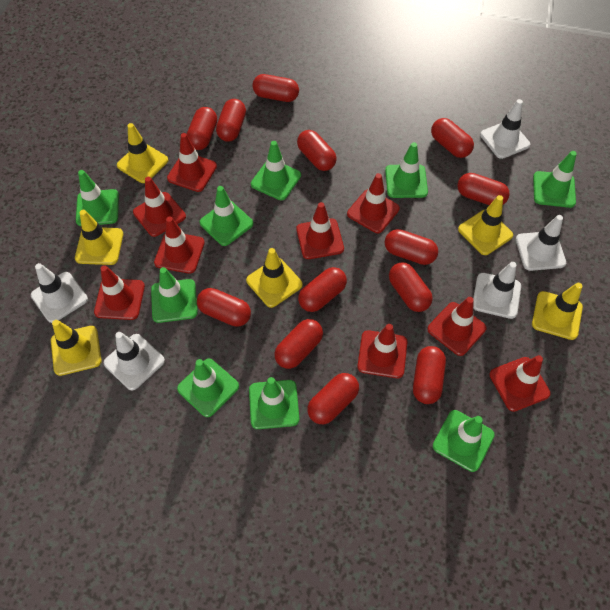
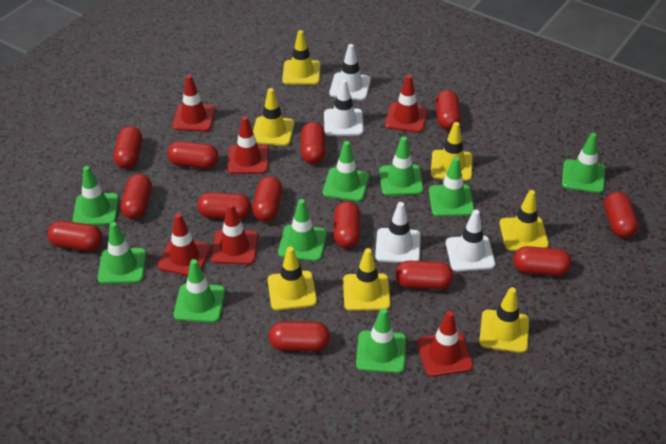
red traffic cone: 9 -> 6
white traffic cone: 5 -> 4
yellow traffic cone: 6 -> 7

